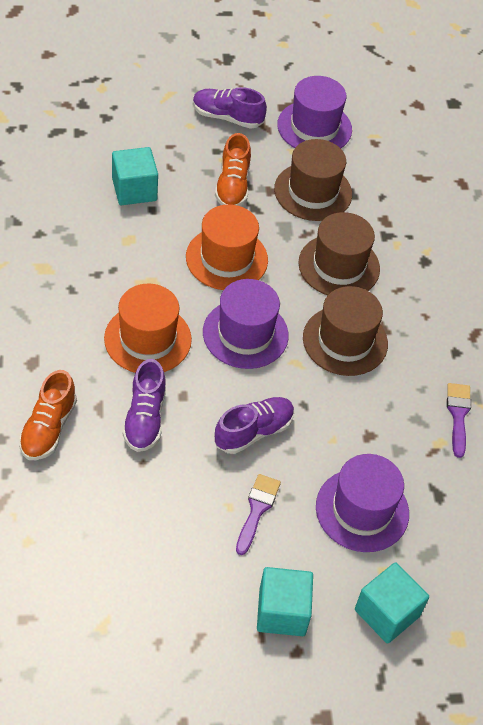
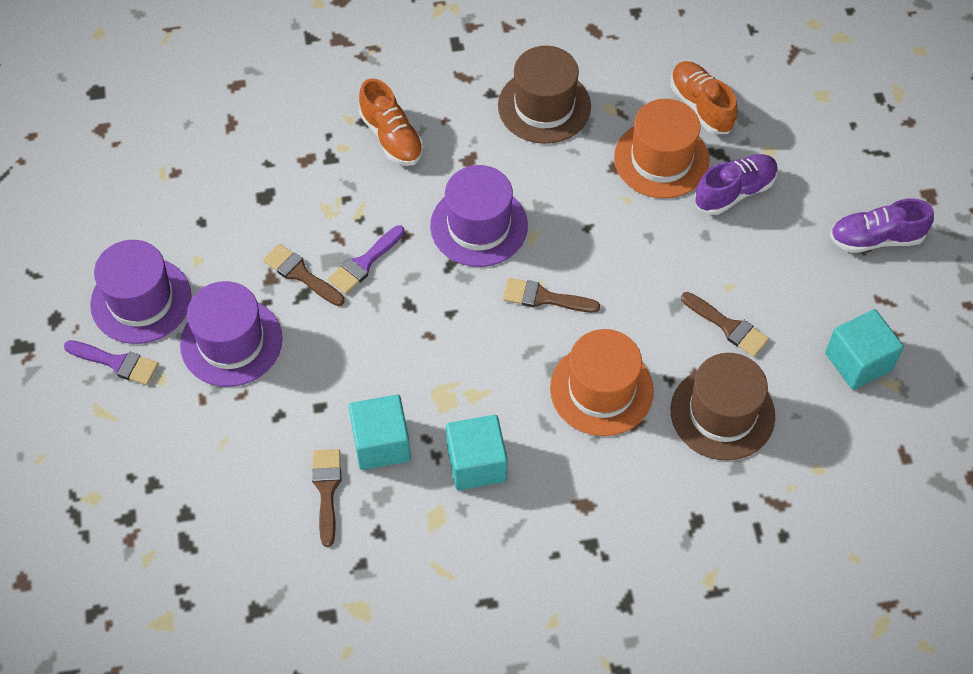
brown brush: 0 -> 4
brown hat: 3 -> 2
purple shoe: 3 -> 2

